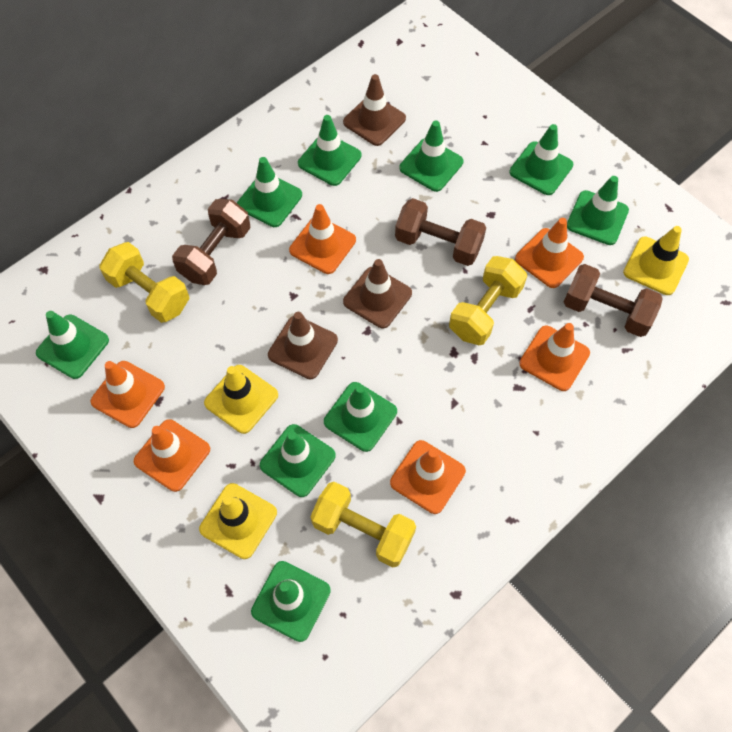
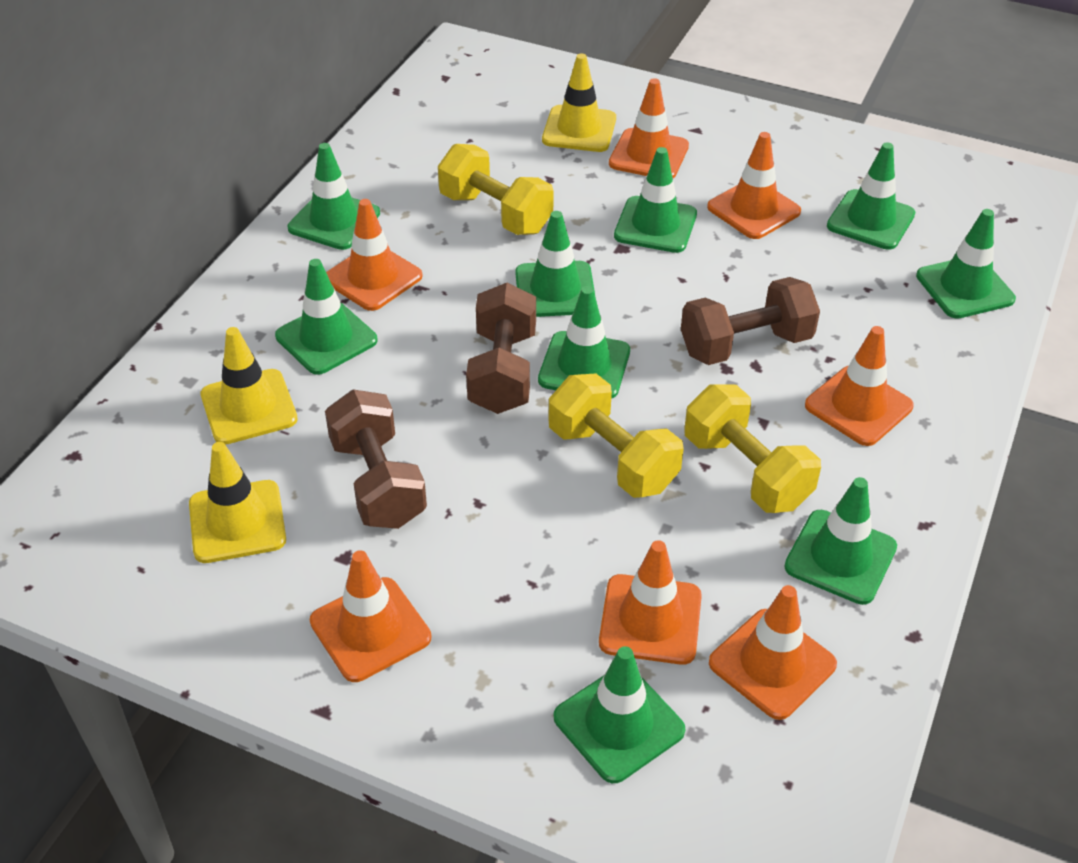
brown traffic cone: 3 -> 0
orange traffic cone: 6 -> 7

